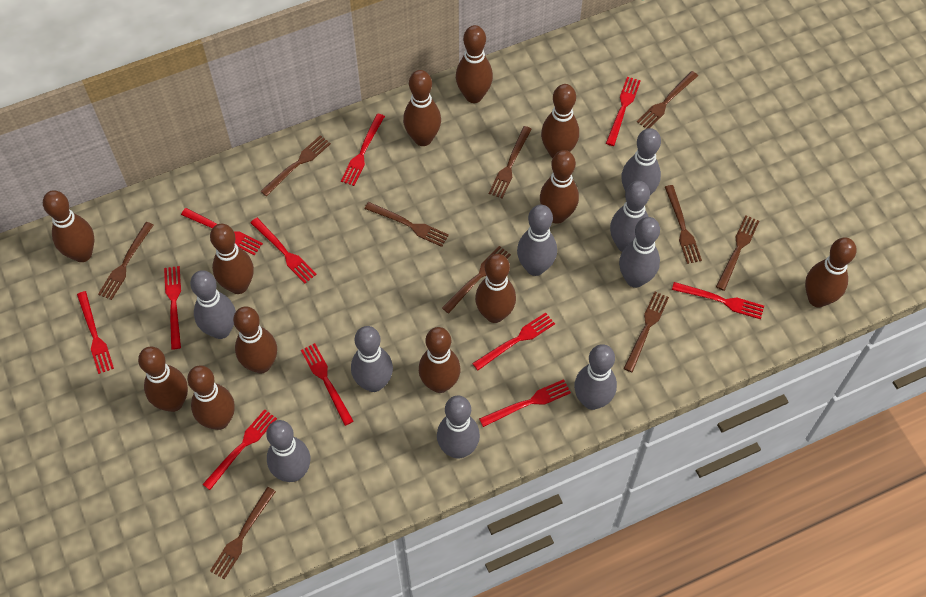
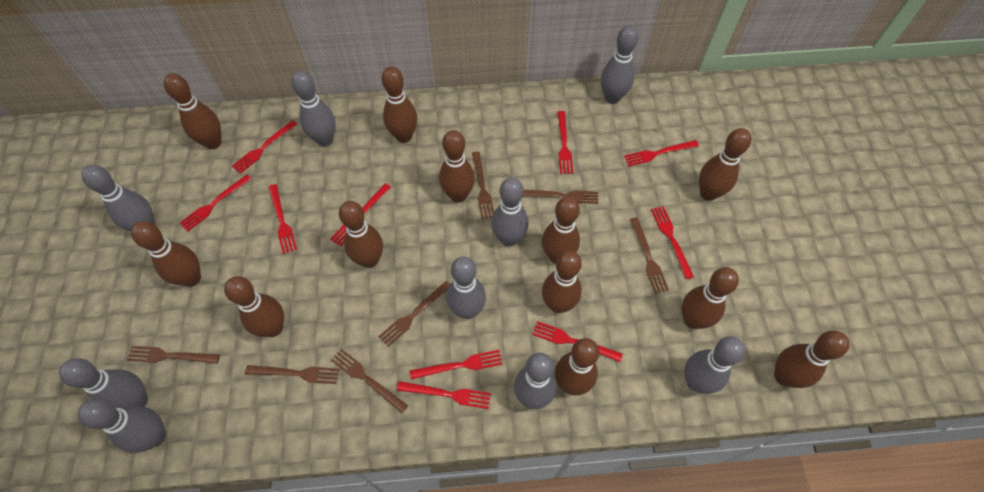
brown fork: 10 -> 7
red fork: 11 -> 10

